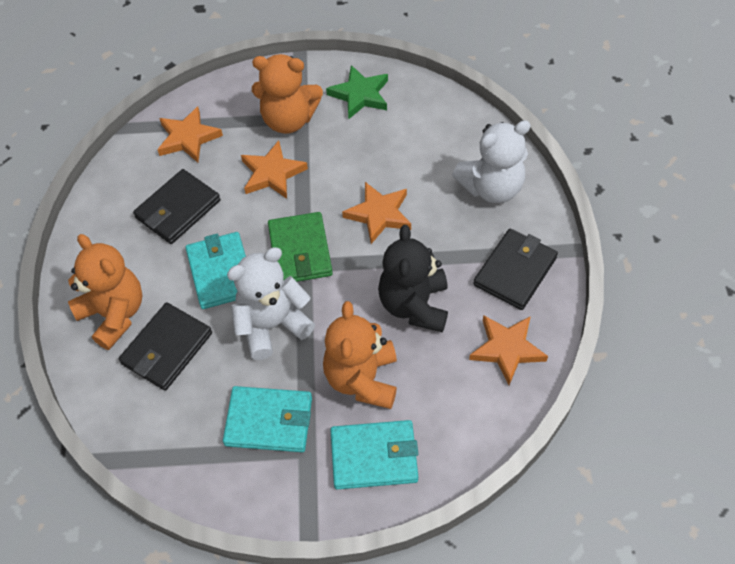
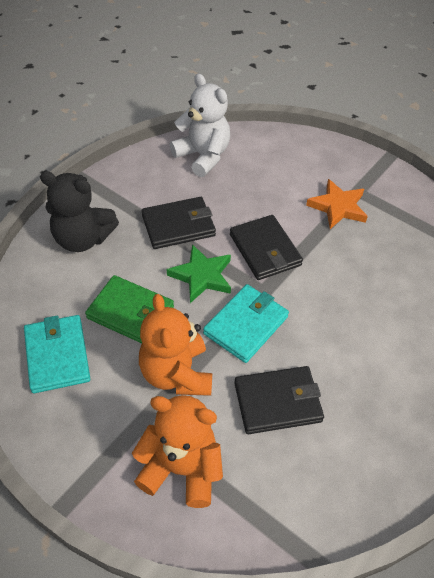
orange star: 4 -> 1
orange teddy bear: 3 -> 2
turquoise wallet: 3 -> 2
white teddy bear: 2 -> 1

